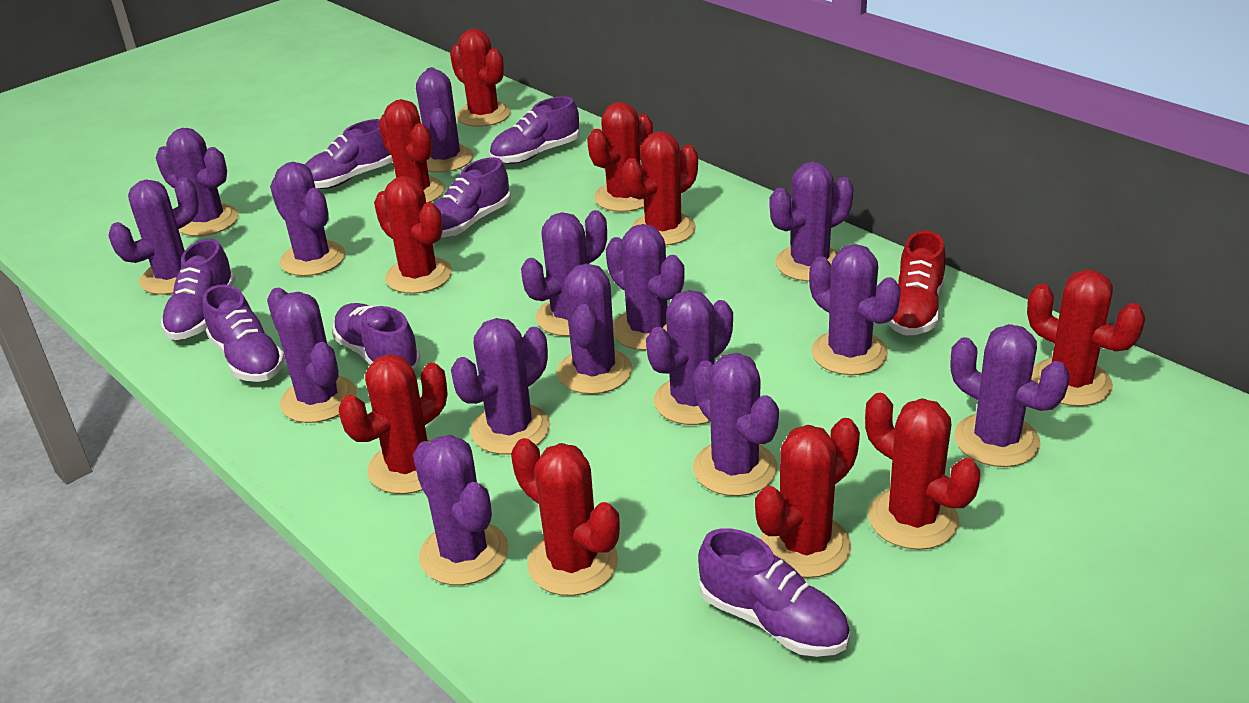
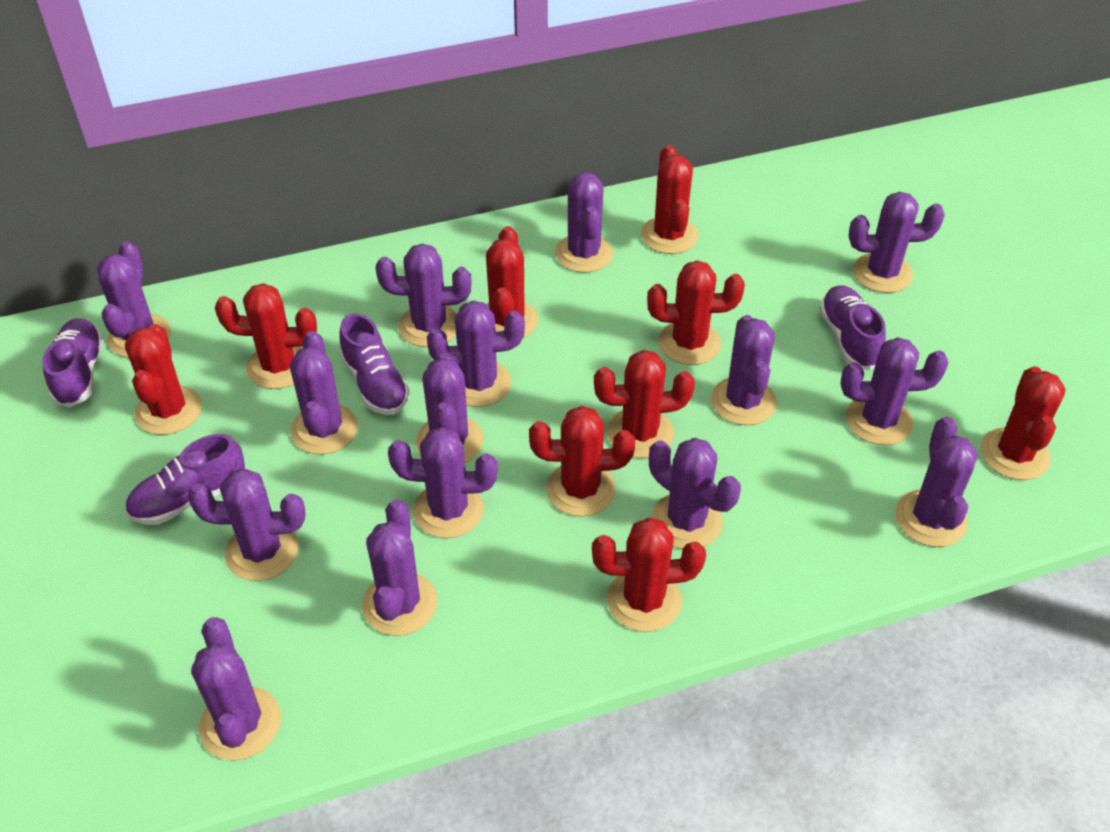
purple shoe: 7 -> 4
red cactus: 10 -> 9
red shoe: 1 -> 0

